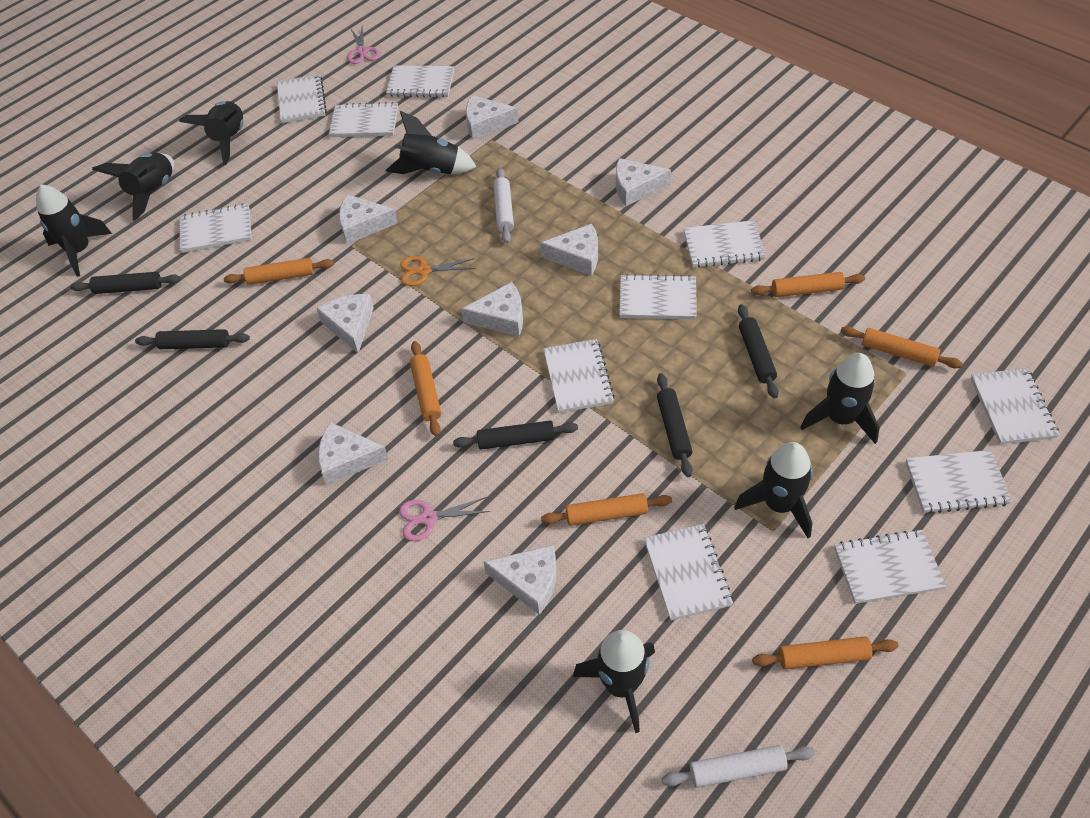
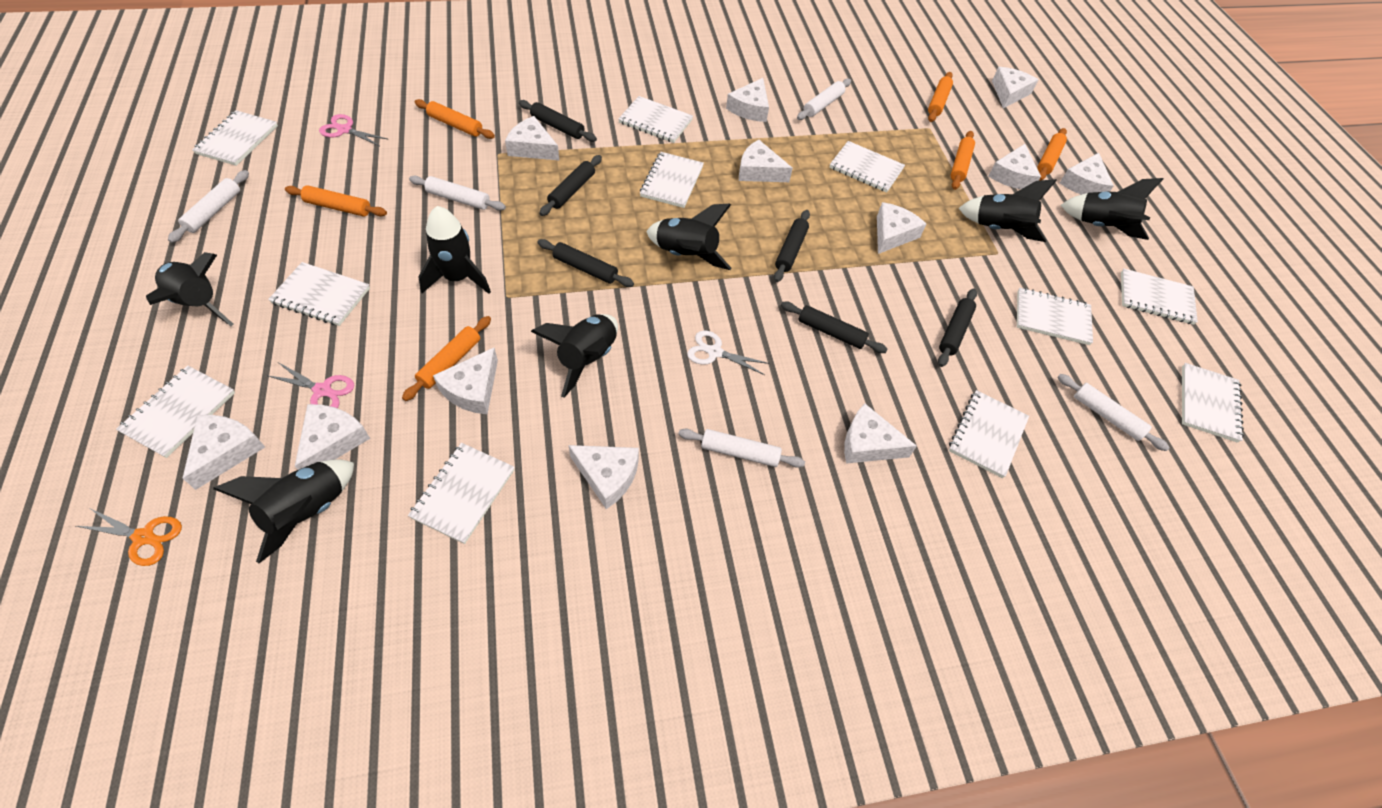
black rolling pin: 5 -> 6
white cheese: 8 -> 12
white rolling pin: 2 -> 5
white scissors: 0 -> 1

